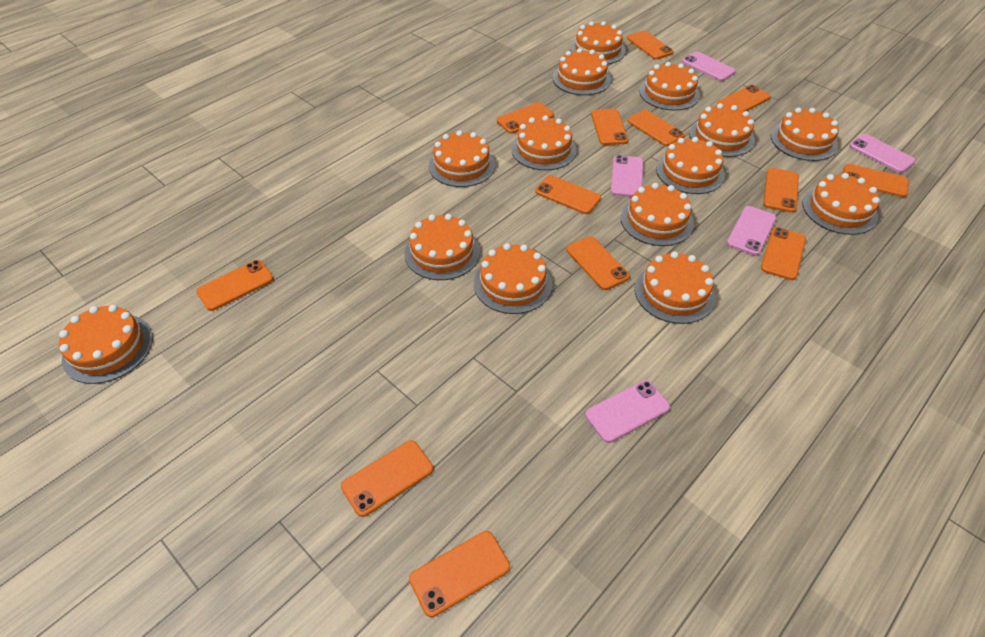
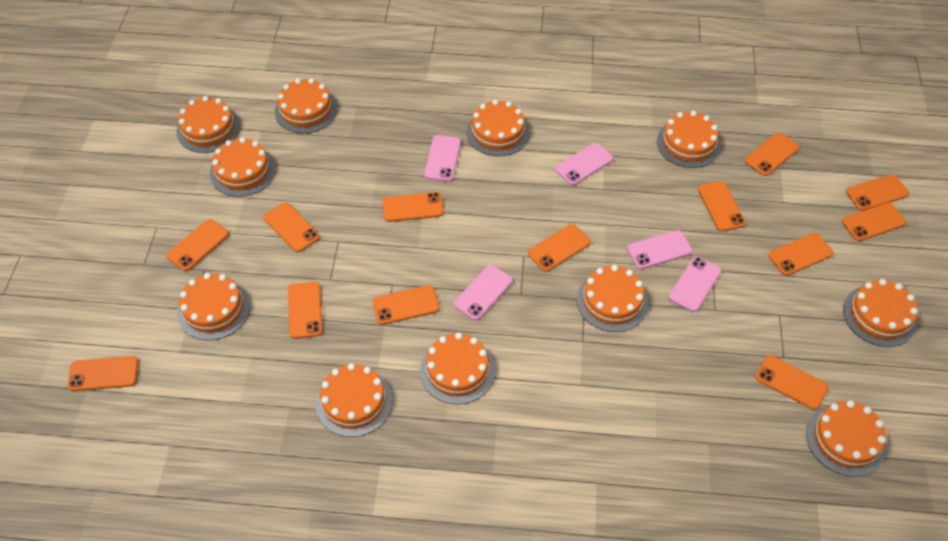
orange cake: 14 -> 11

